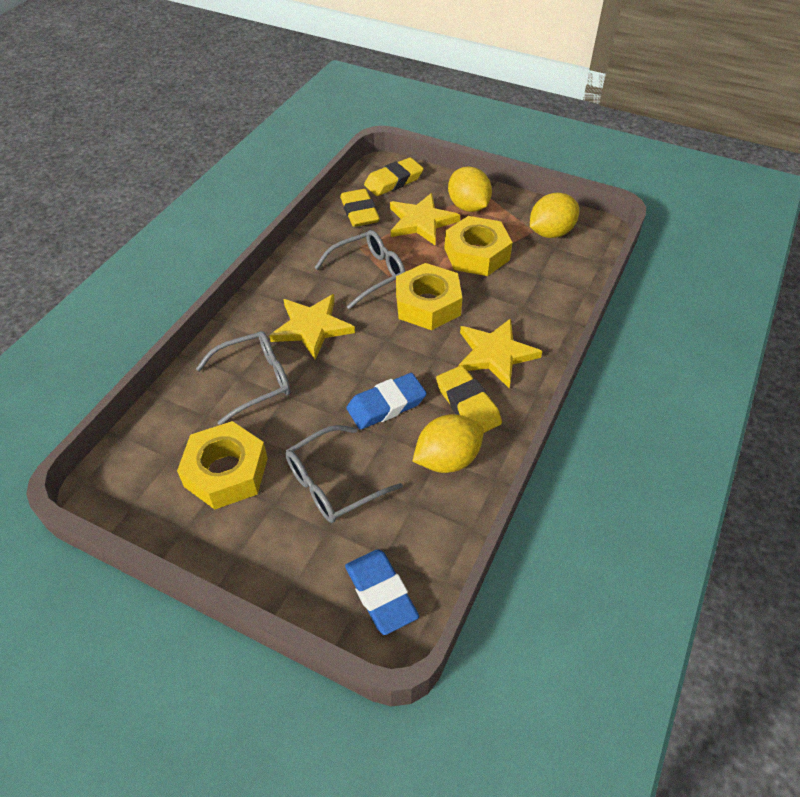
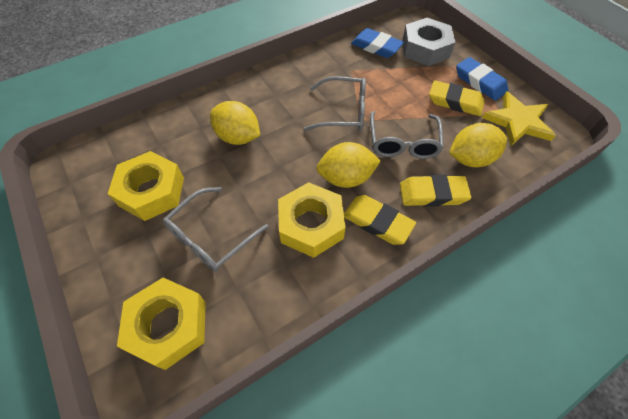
grey nut: 0 -> 1
yellow star: 3 -> 1

